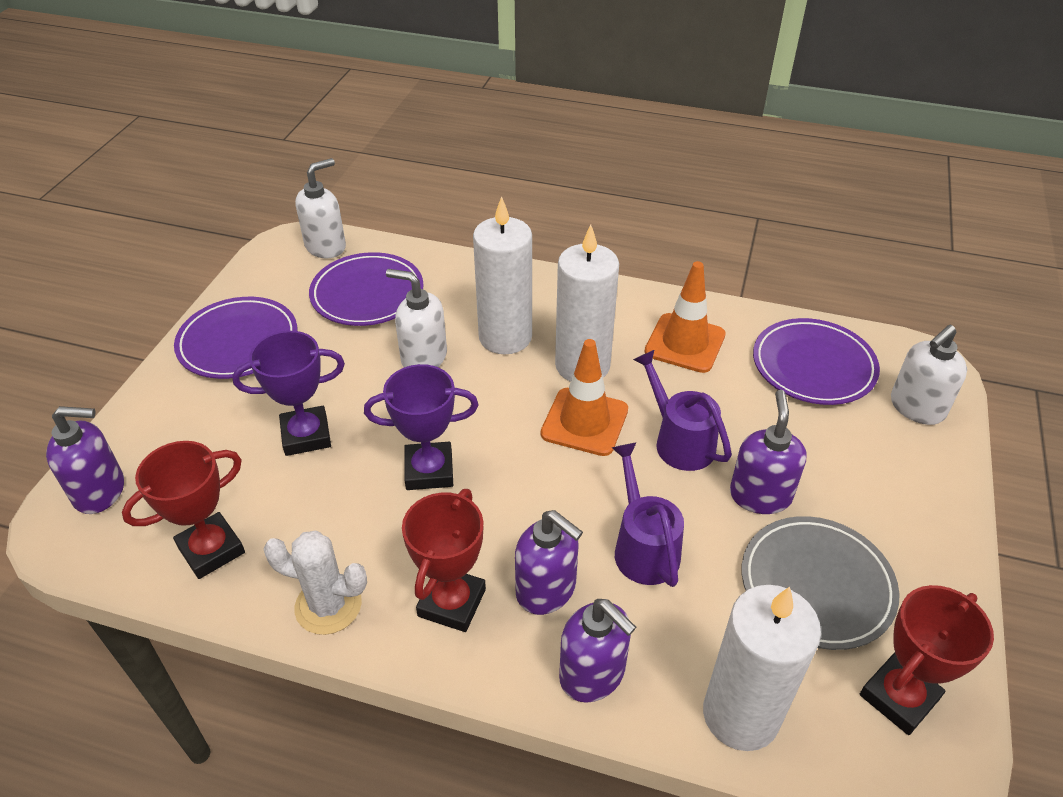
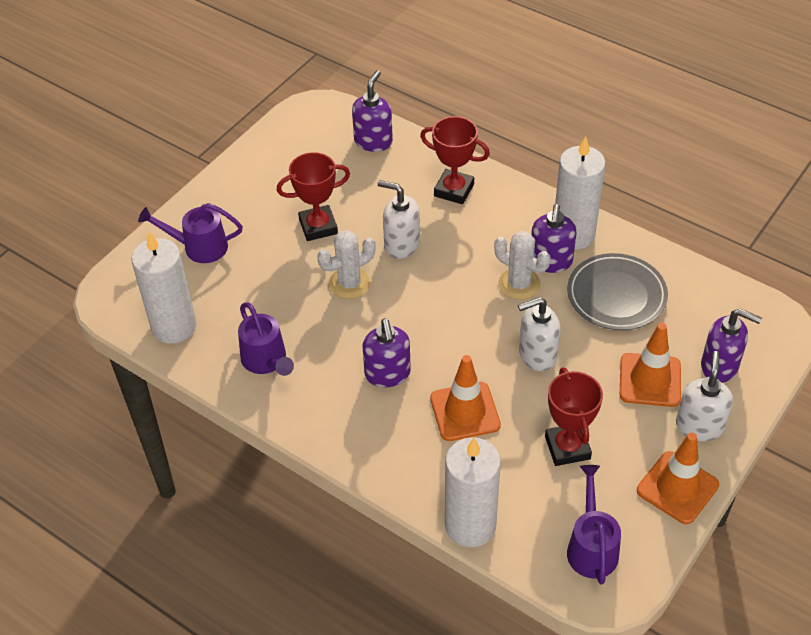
orange traffic cone: 2 -> 3
purple plate: 3 -> 0
purple trophy: 2 -> 0
purple watering can: 2 -> 3
white cactus: 1 -> 2

